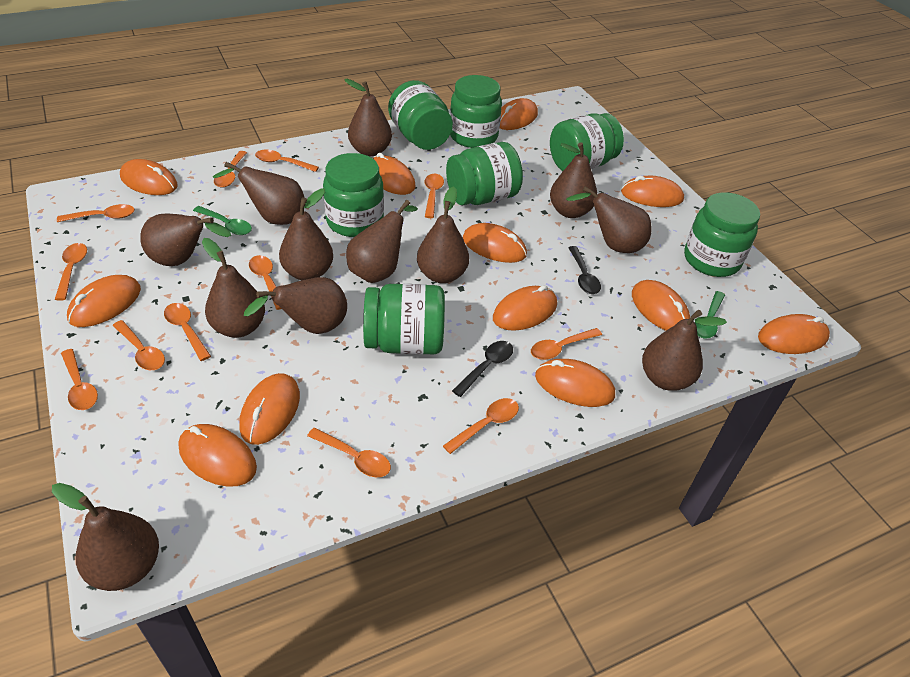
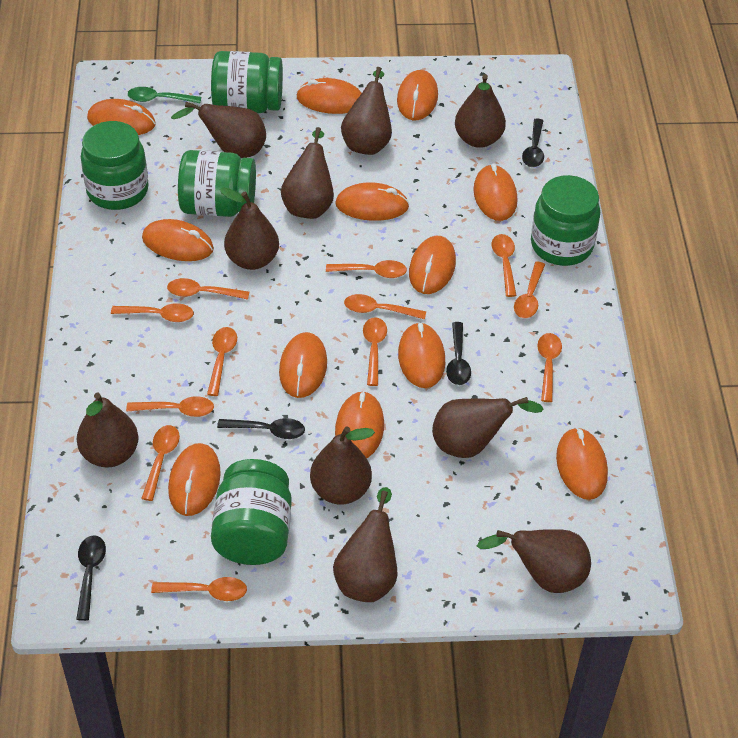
black spoon: 2 -> 4
brown pear: 12 -> 10
green jar: 7 -> 5
green spoon: 2 -> 1

